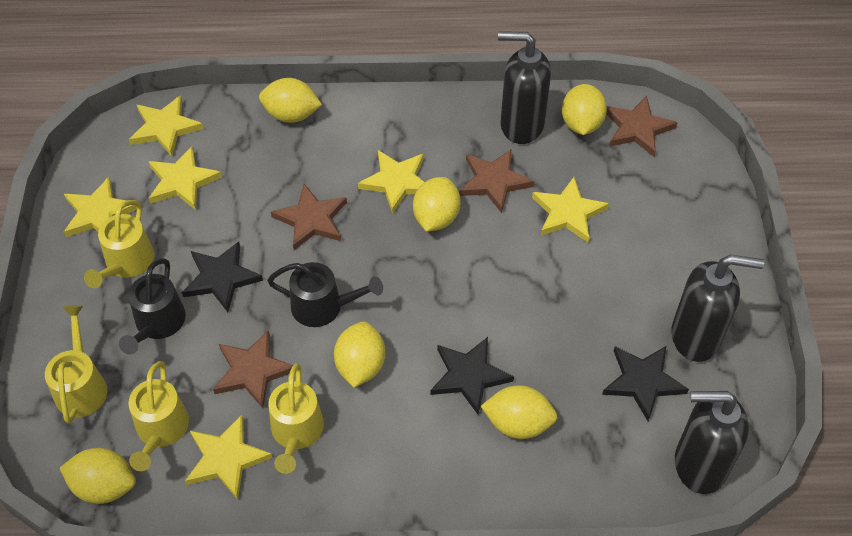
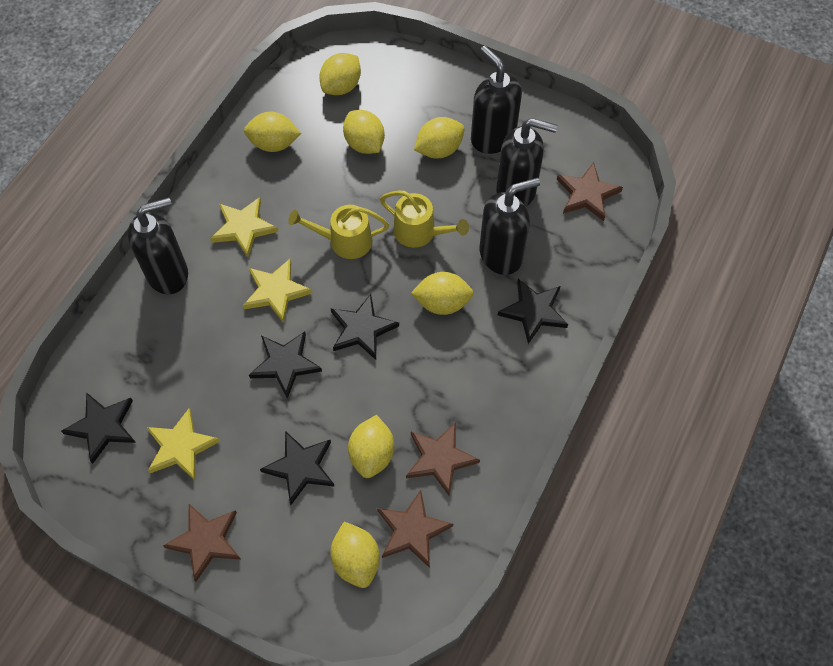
black soap dispenser: 3 -> 4
black star: 3 -> 5
black watering can: 2 -> 0
yellow lemon: 6 -> 7
yellow star: 6 -> 3
yellow watering can: 4 -> 2

